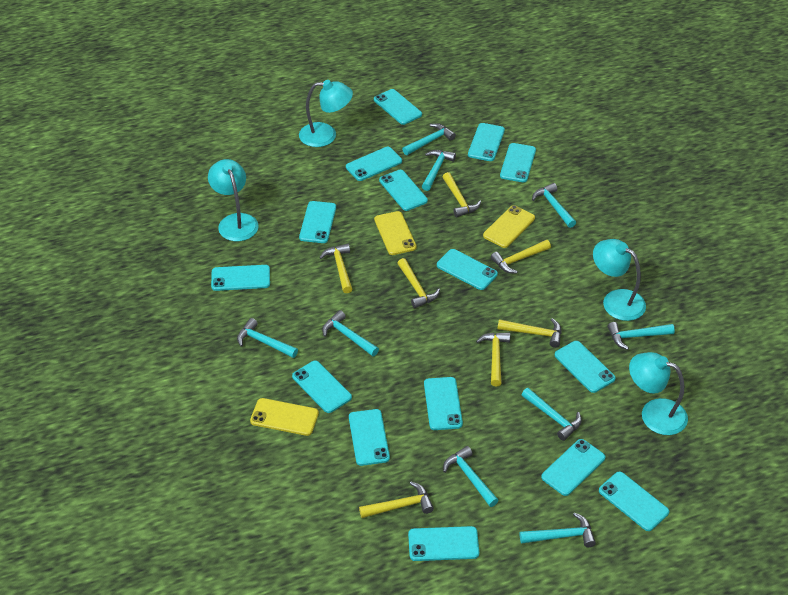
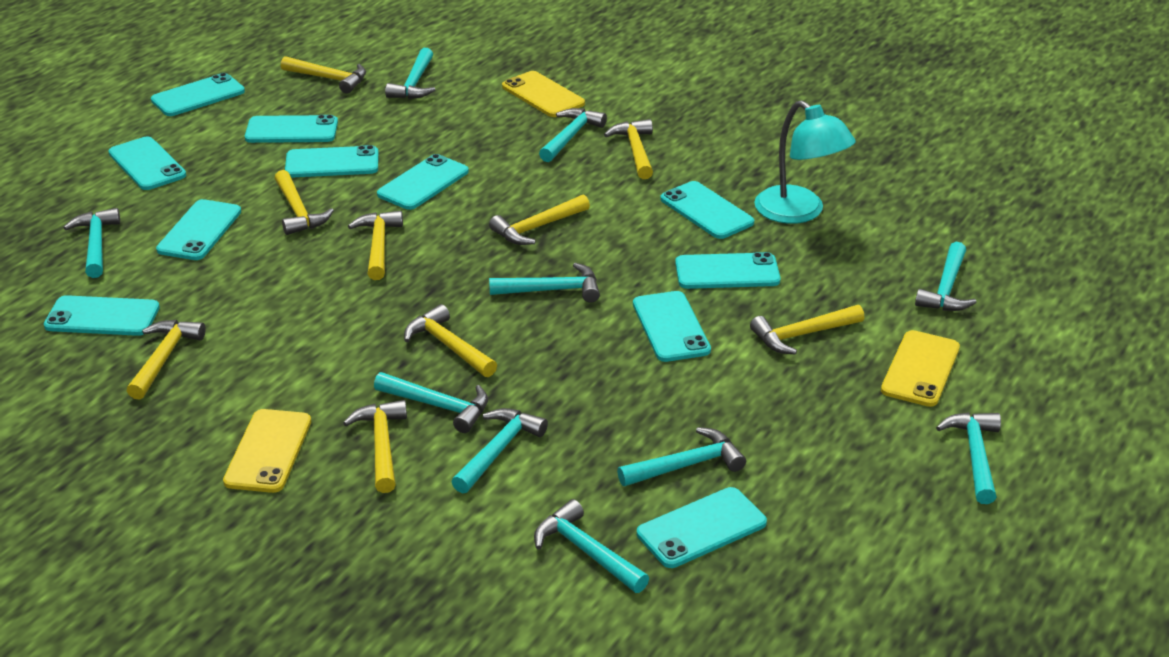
turquoise hammer: 9 -> 10
turquoise lamp: 4 -> 1
turquoise phone: 15 -> 11
yellow hammer: 7 -> 9

